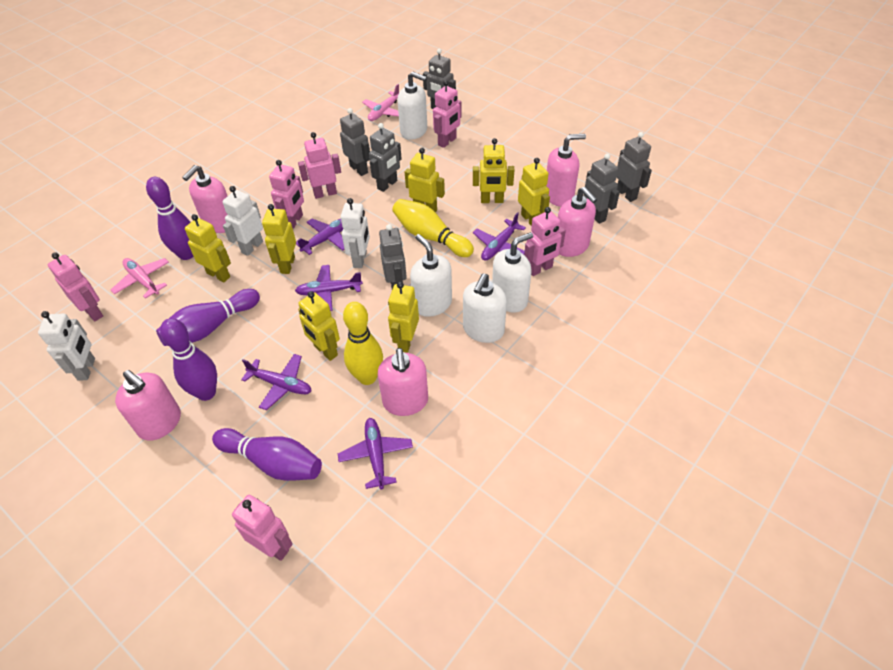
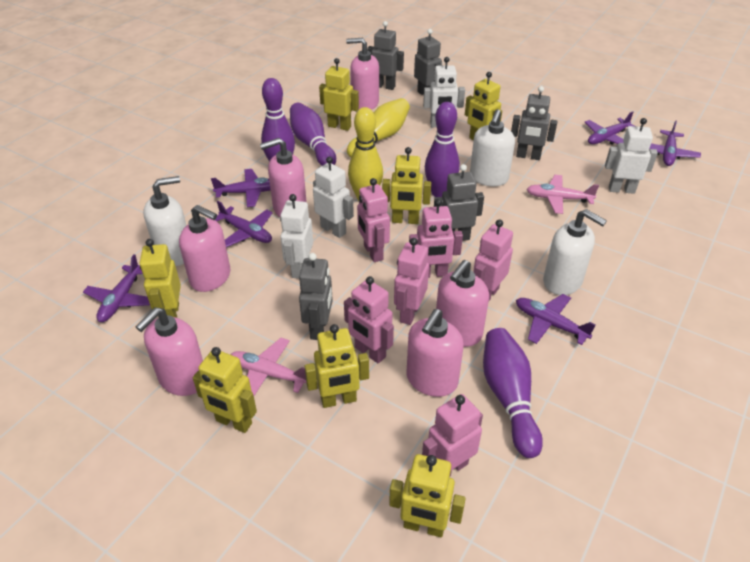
grey robot: 6 -> 5
pink soap dispenser: 5 -> 6
purple plane: 5 -> 6
white robot: 3 -> 4
white soap dispenser: 4 -> 3

